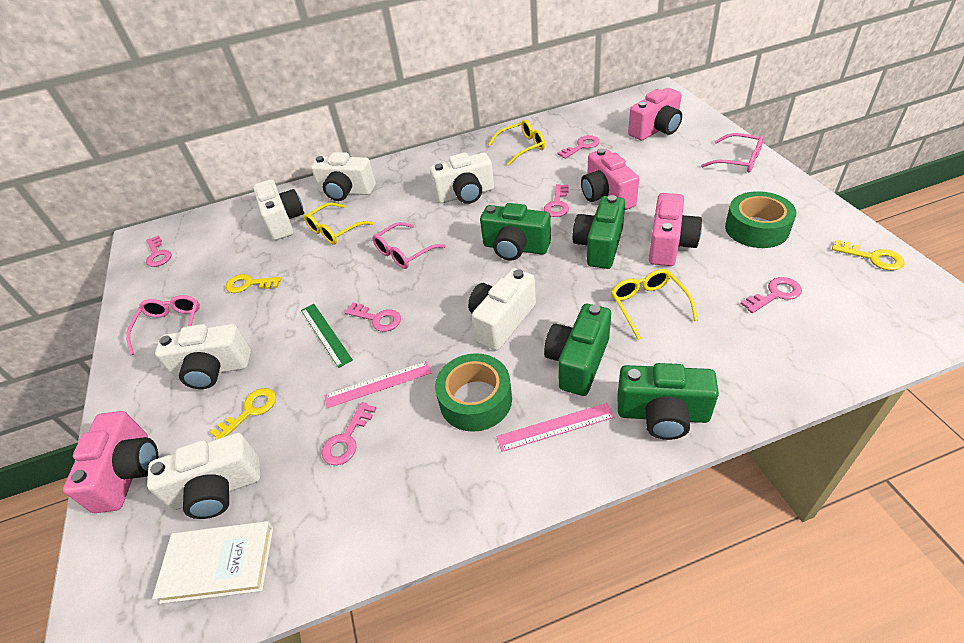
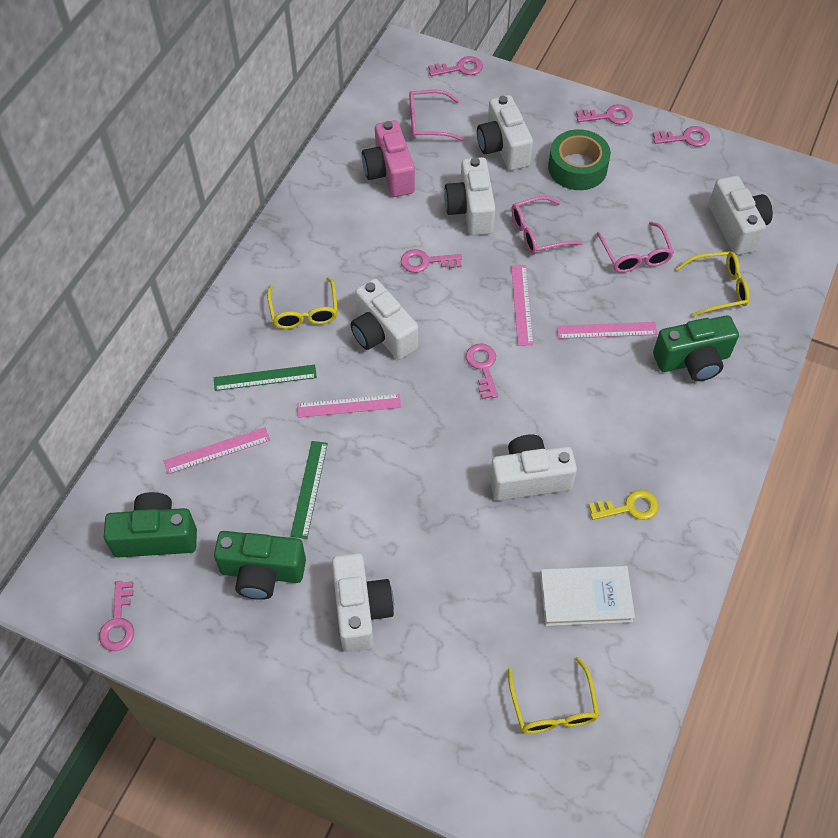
green camera: 4 -> 3
green ruler: 1 -> 2
green tape: 2 -> 1
pink camera: 4 -> 1
pink ruler: 2 -> 4
yellow key: 3 -> 1

